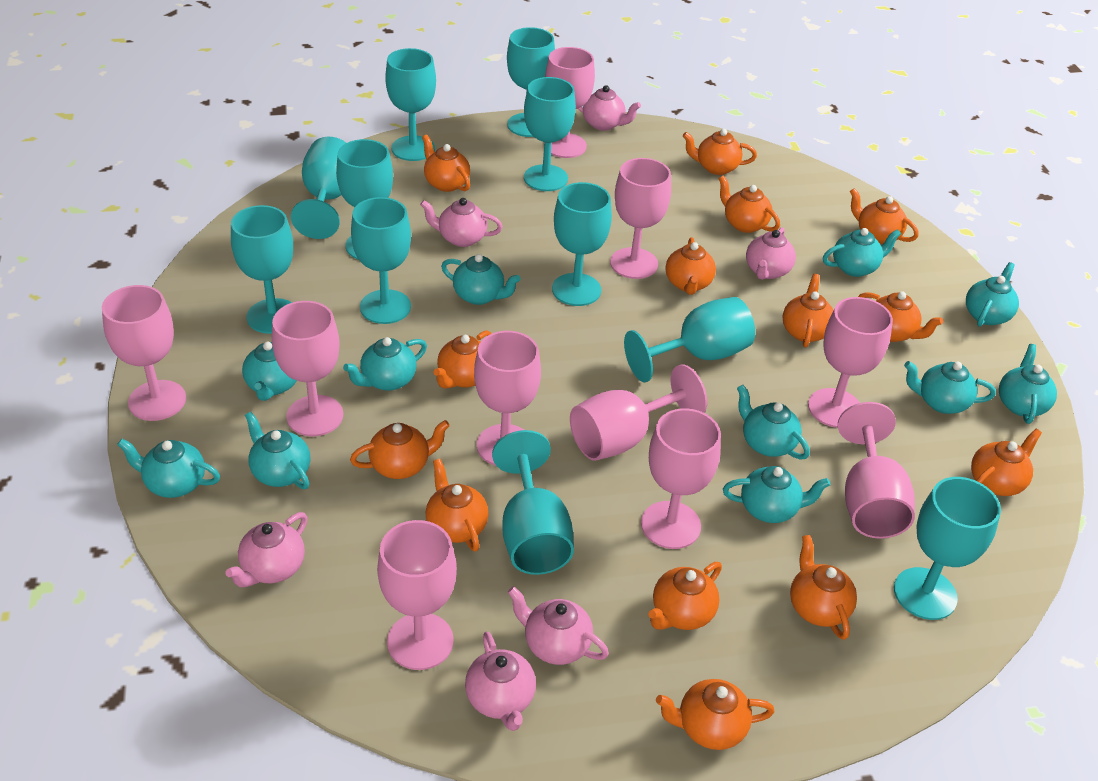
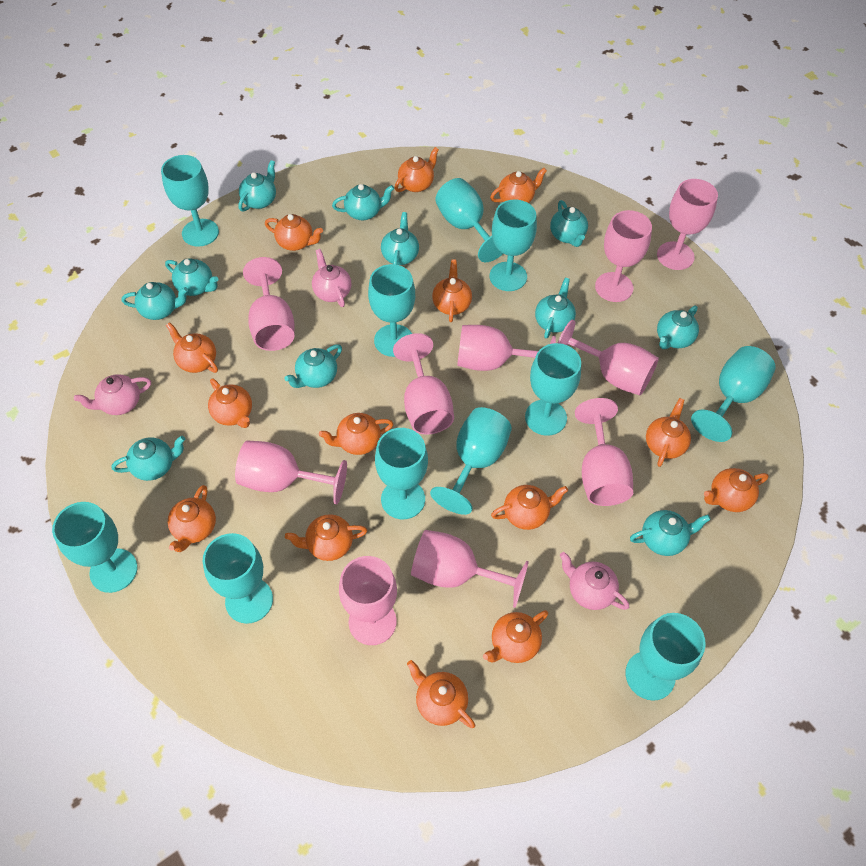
pink teapot: 6 -> 3

